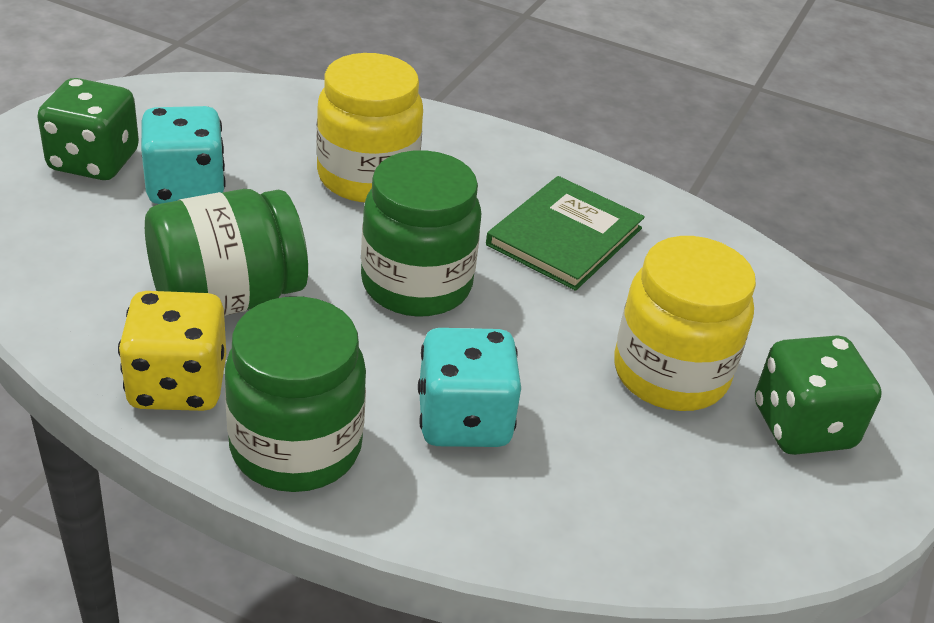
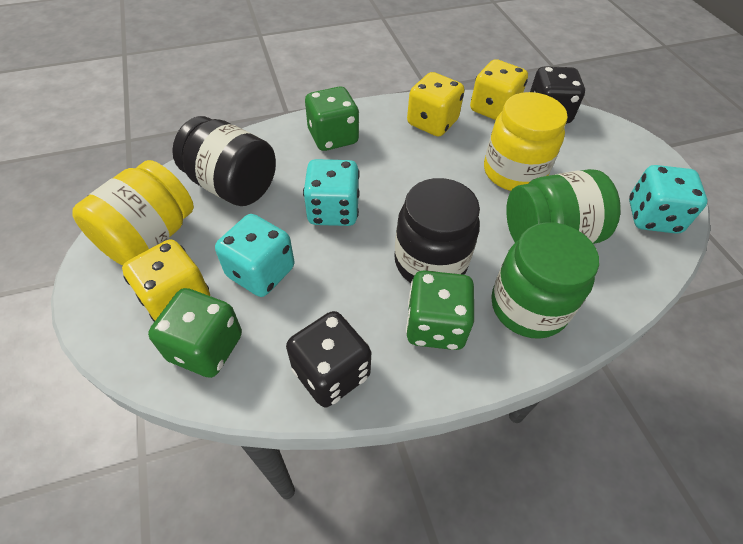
black dice: 0 -> 2
black jar: 0 -> 2
green book: 1 -> 0
green dice: 2 -> 3
green jar: 3 -> 2
turquoise dice: 2 -> 3
yellow dice: 1 -> 3

